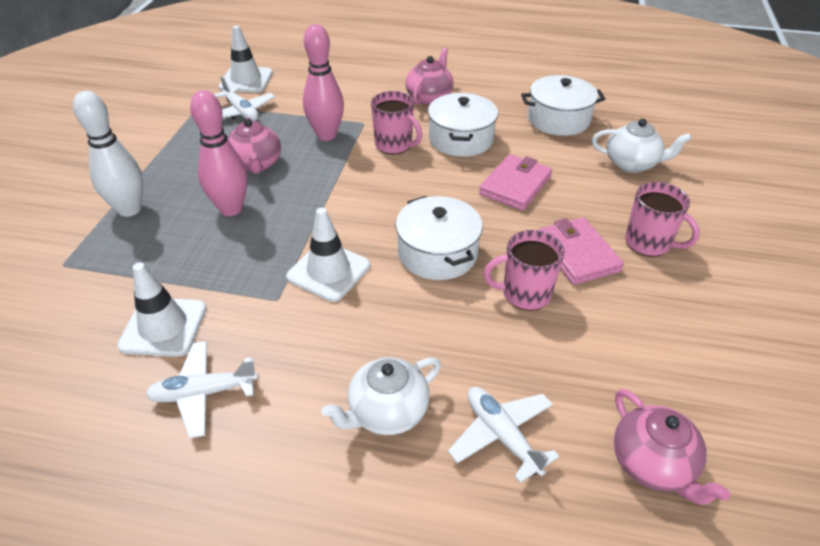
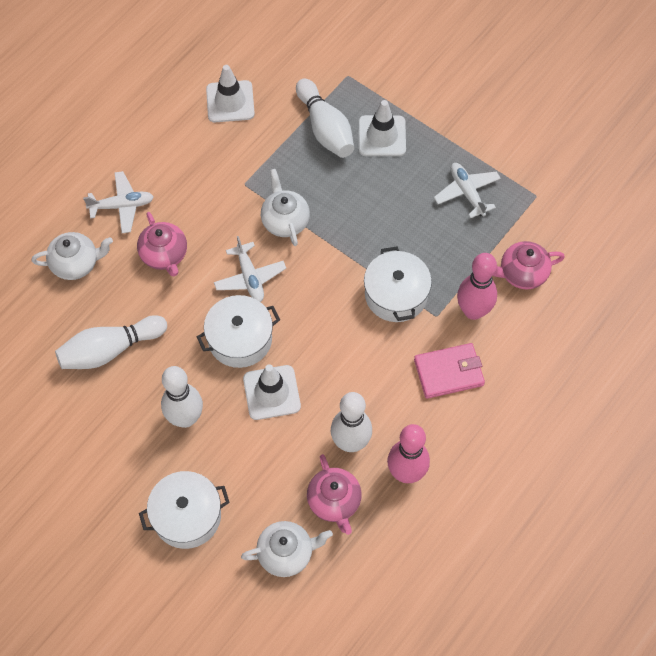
pink mug: 3 -> 0
pink wallet: 2 -> 1
white bowling pin: 1 -> 4
white teapot: 2 -> 3

